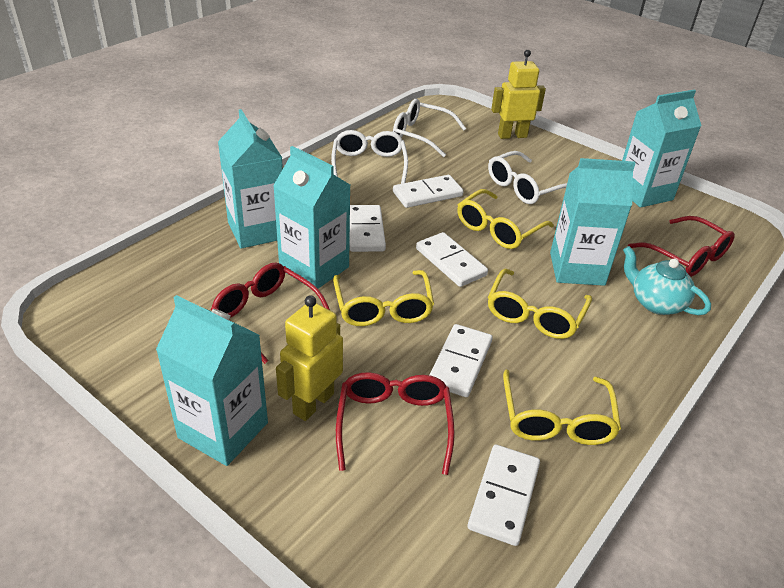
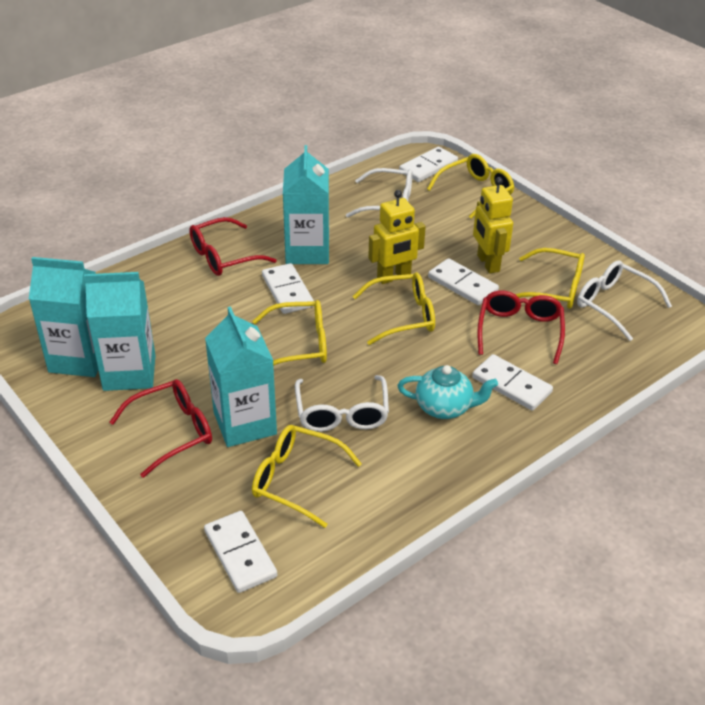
turquoise carton: 5 -> 4
yellow glasses: 4 -> 5

